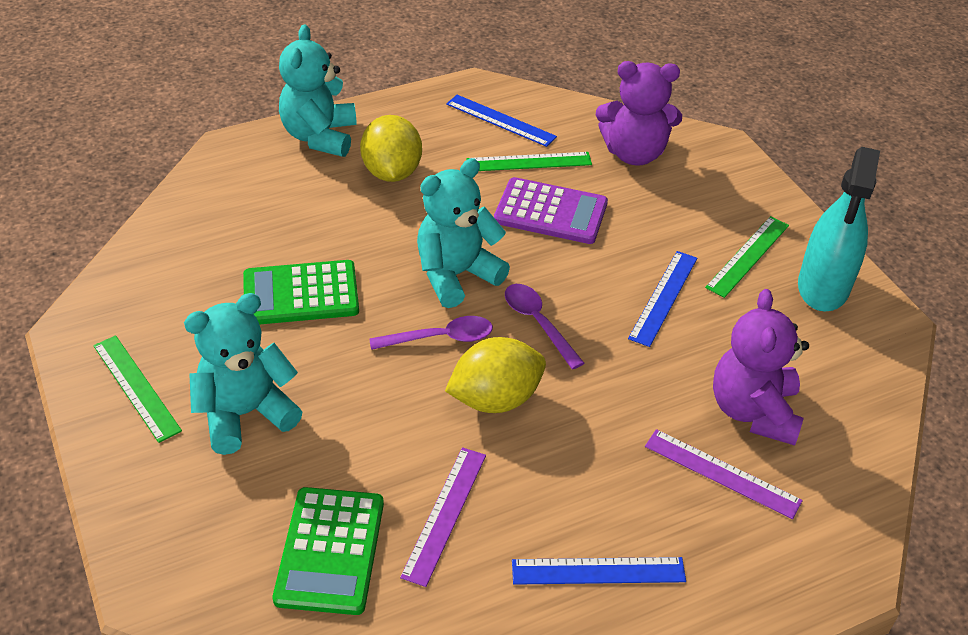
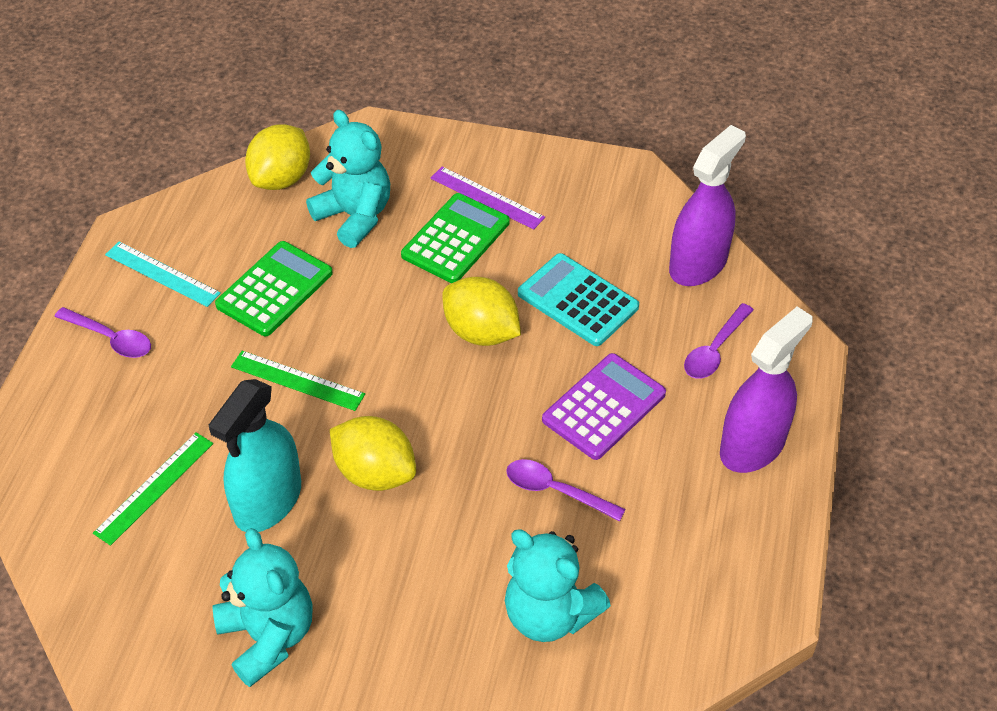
blue ruler: 3 -> 0
green ruler: 3 -> 2
purple ruler: 2 -> 1
purple spoon: 2 -> 3
purple spray bottle: 0 -> 2
purple teddy bear: 2 -> 0
turquoise calculator: 0 -> 1
turquoise ruler: 0 -> 1
yellow lemon: 2 -> 3

